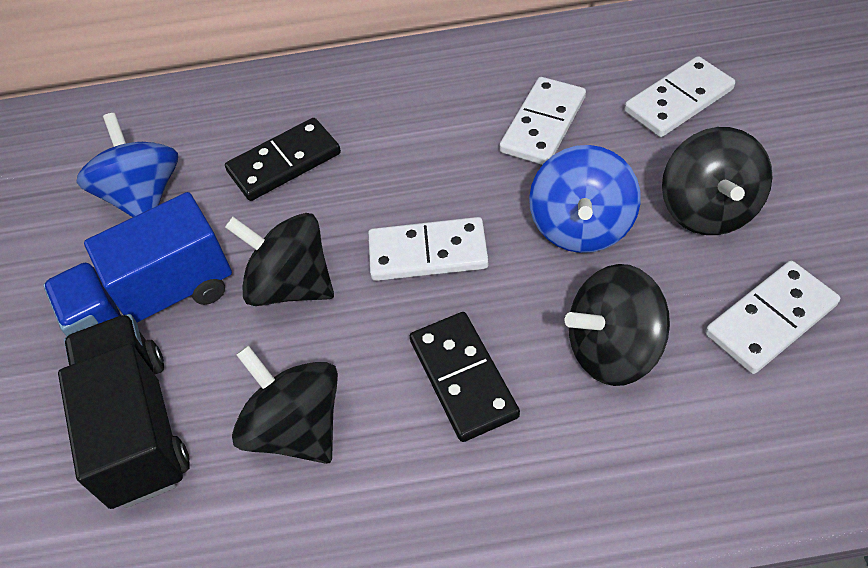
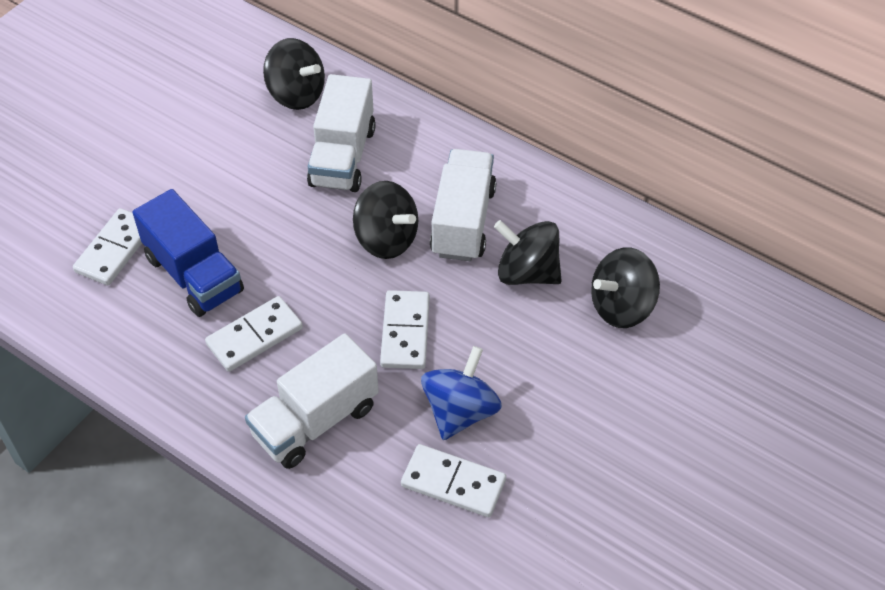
black domino: 2 -> 0
black truck: 1 -> 0
blue spinning top: 2 -> 1
white truck: 0 -> 3

